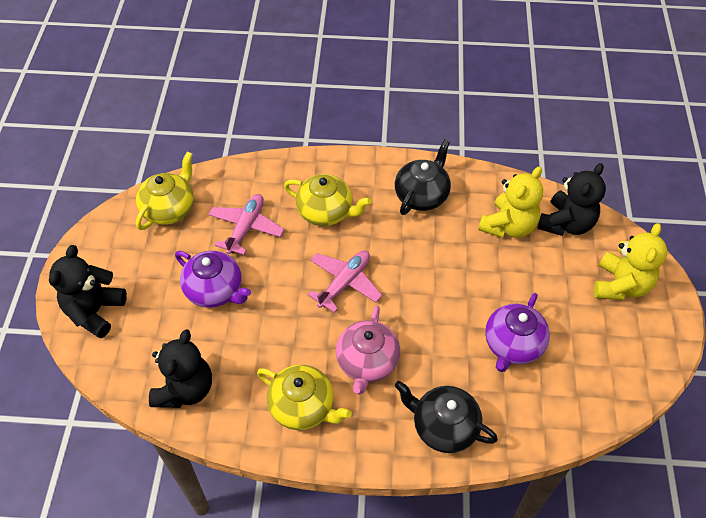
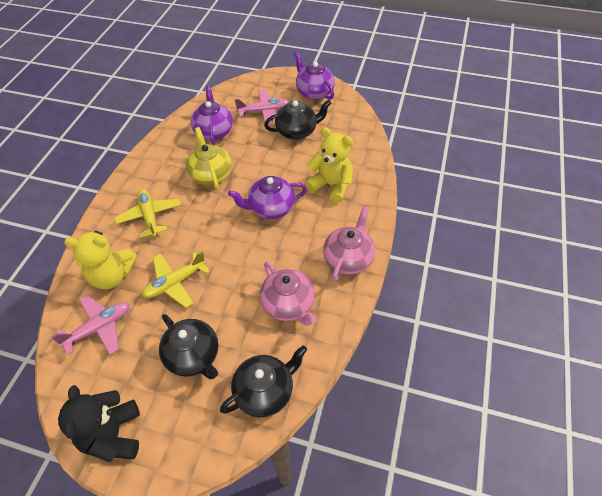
black teapot: 2 -> 3
black teddy bear: 3 -> 1
pink teapot: 1 -> 2
purple teapot: 2 -> 3
yellow plane: 0 -> 2
yellow teapot: 3 -> 1

